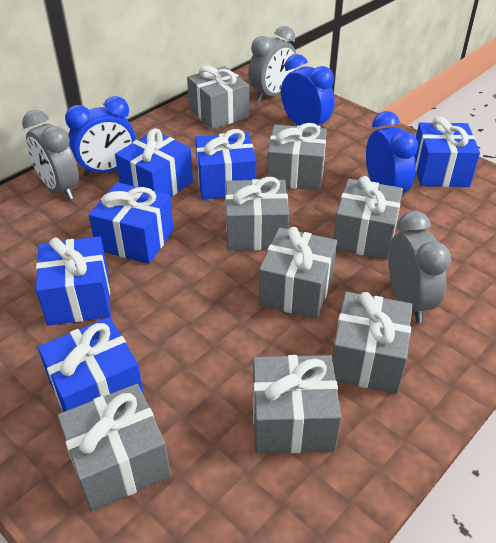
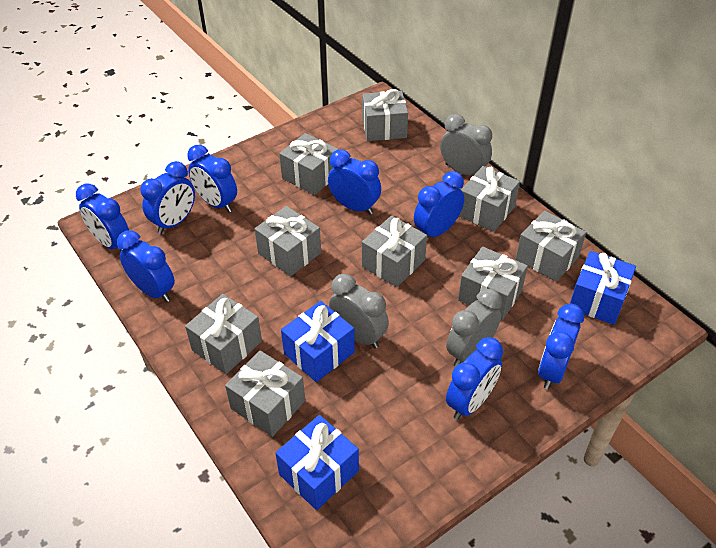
blue clock: 3 -> 8
blue gift: 6 -> 3
grey gift: 8 -> 9

